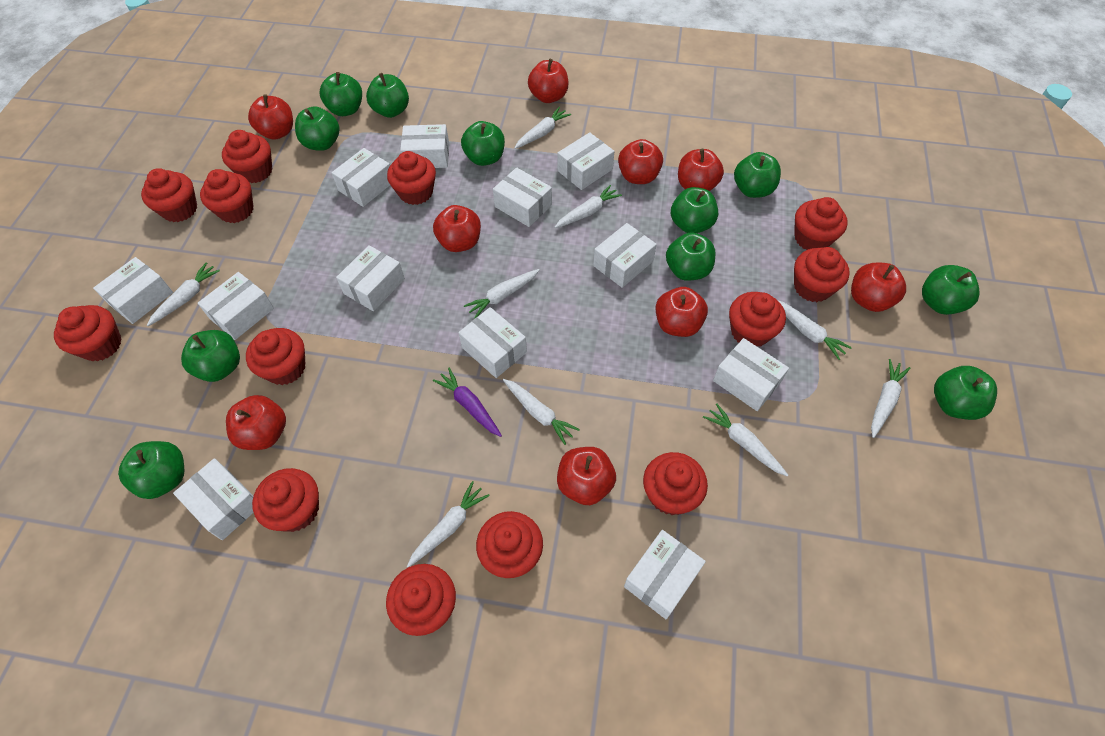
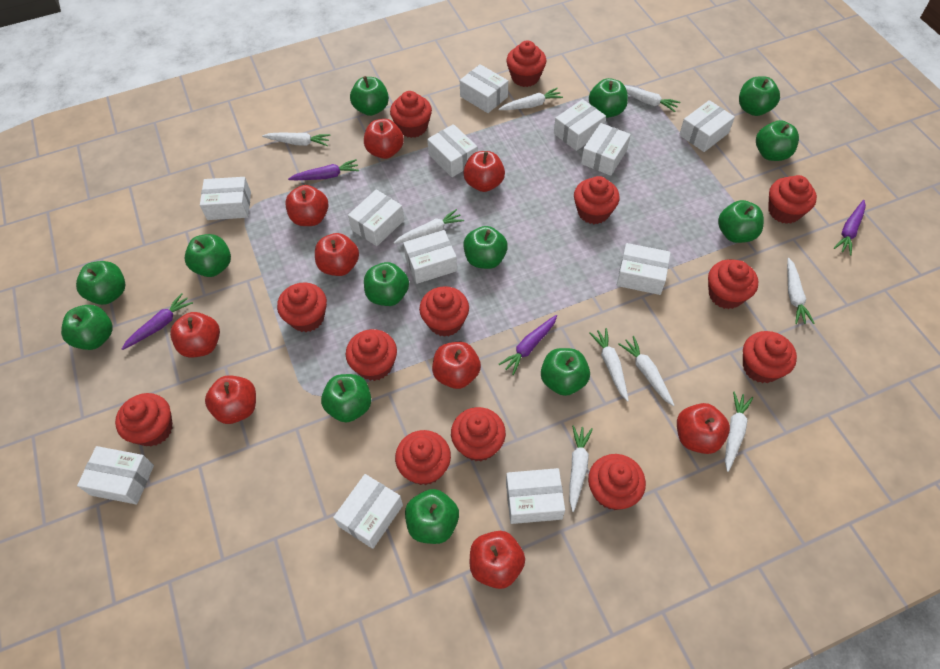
green apple: 11 -> 13
purple carrot: 1 -> 4

